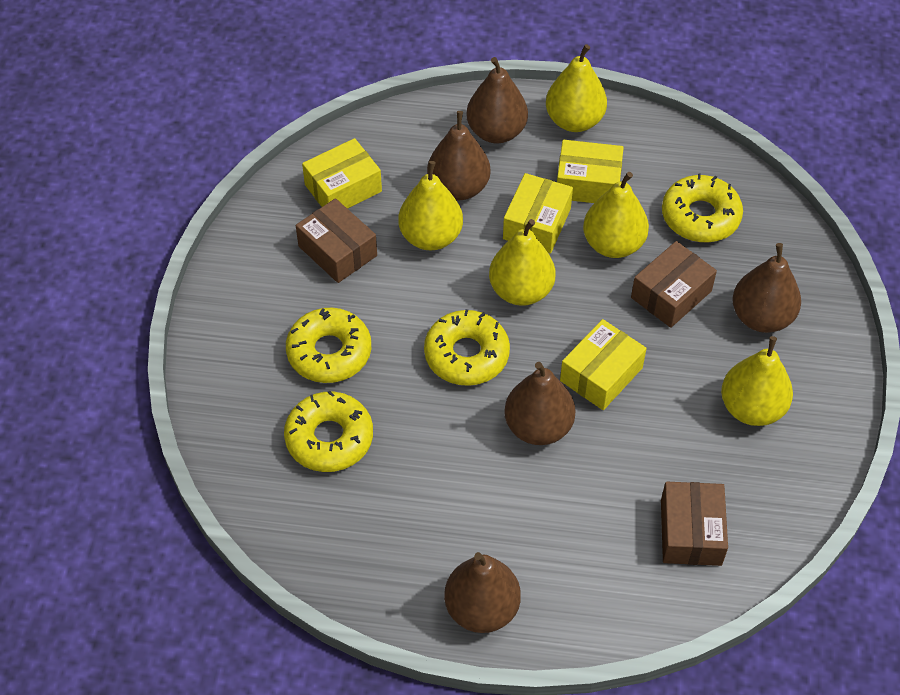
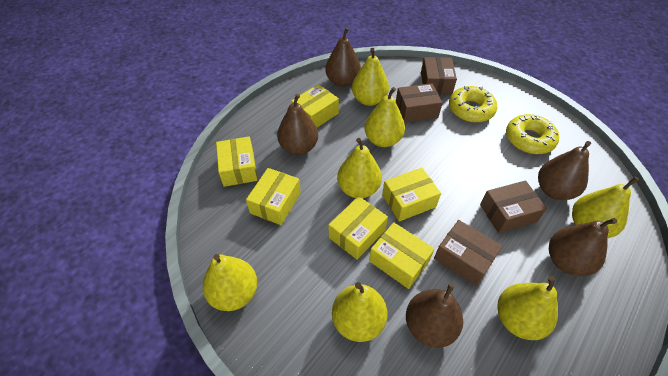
brown box: 3 -> 4
yellow box: 4 -> 6
yellow donut: 4 -> 2
yellow pear: 5 -> 7

